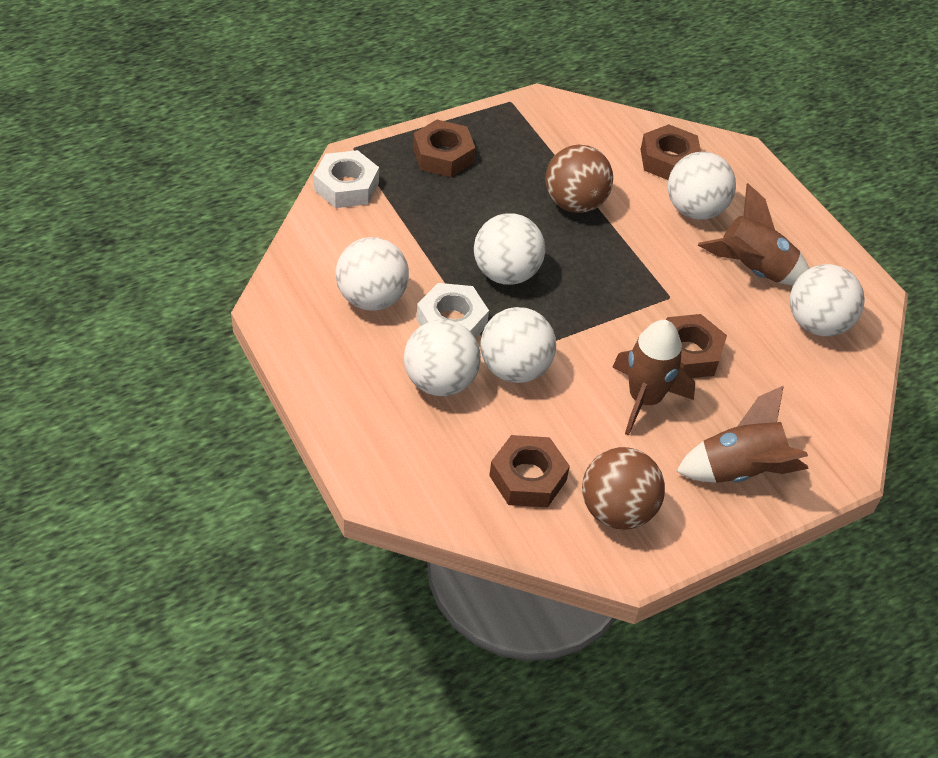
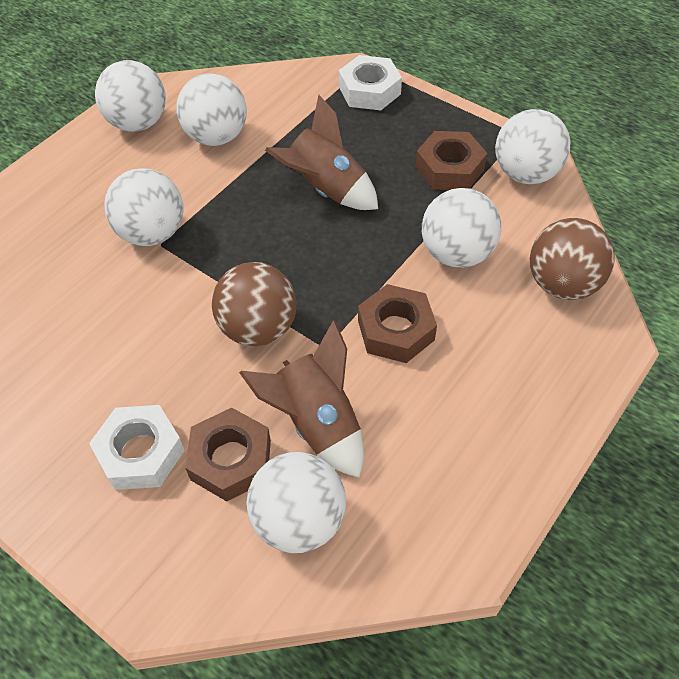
brown nut: 4 -> 3
brown rocket: 3 -> 2

